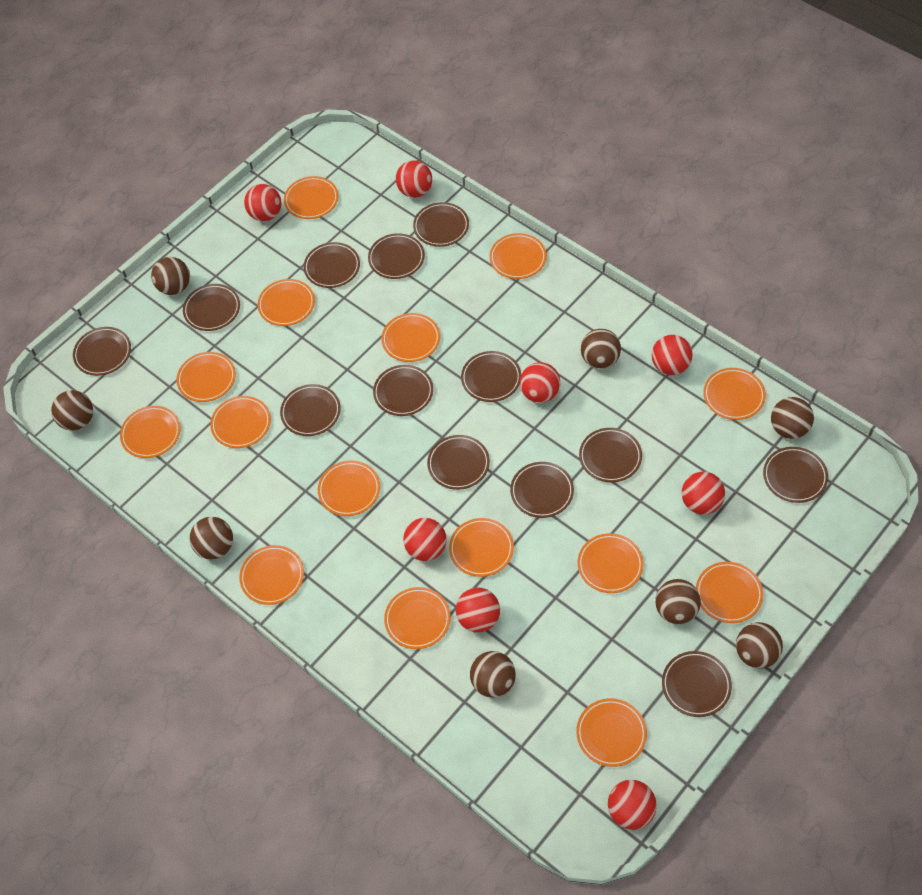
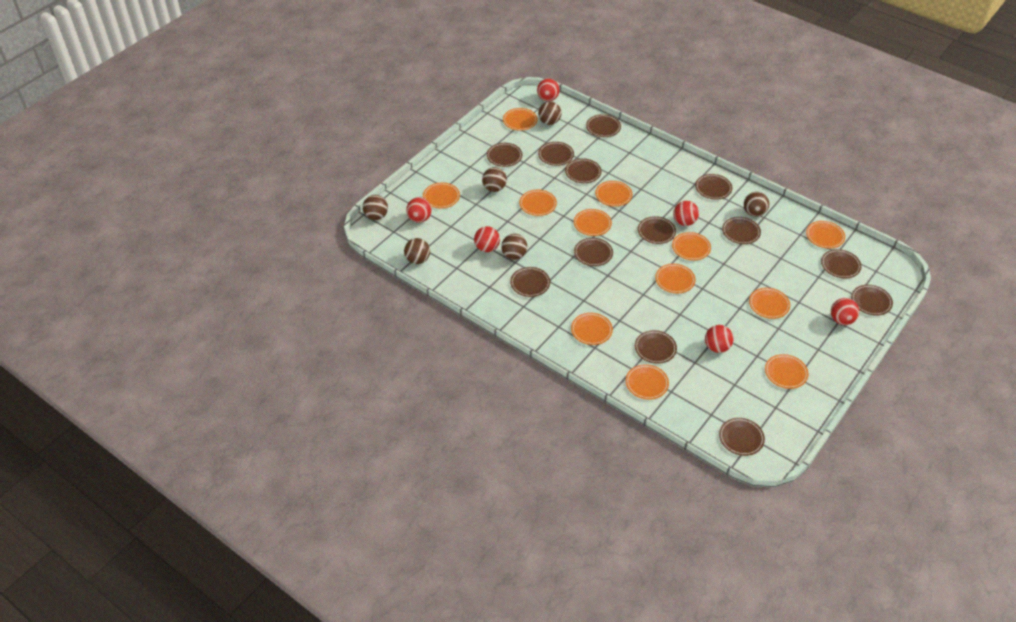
brown ball: 8 -> 6
orange plate: 15 -> 12
red ball: 8 -> 6

